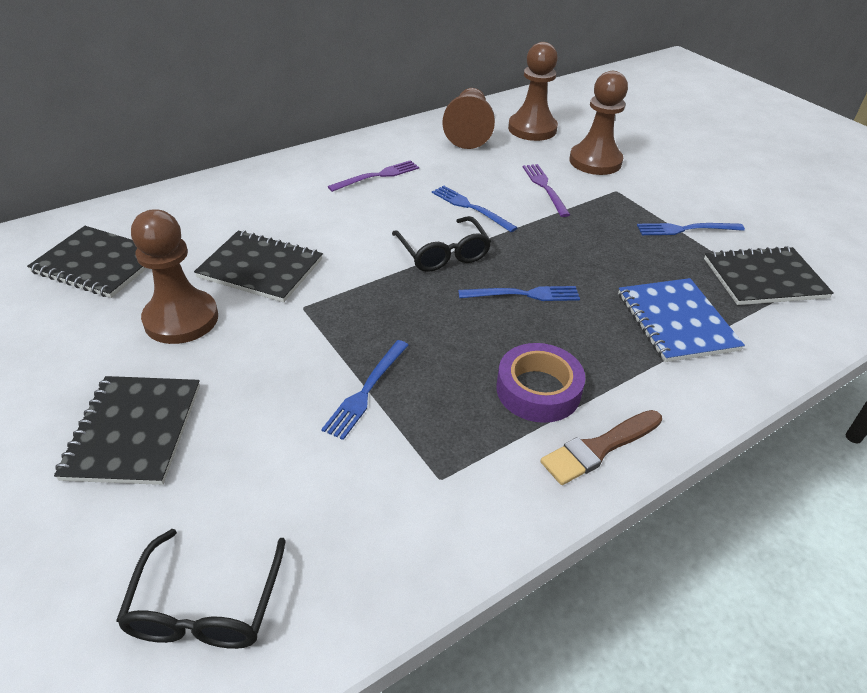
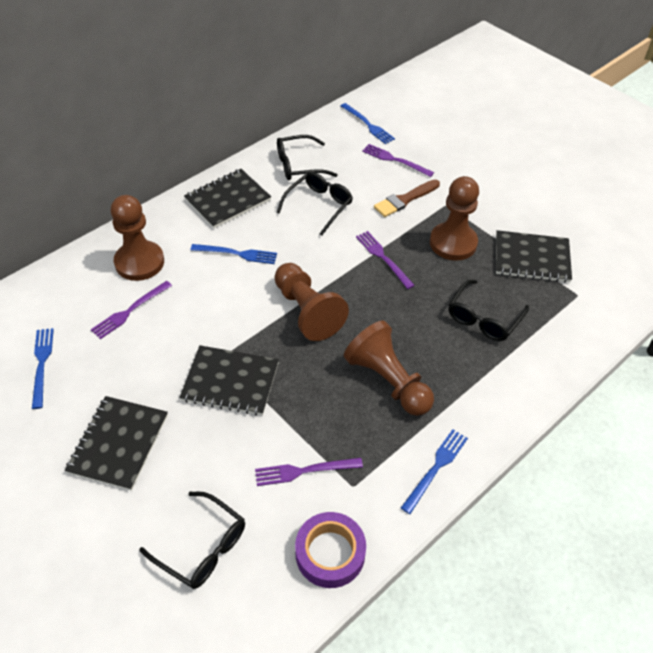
black glasses: 2 -> 4
blue notebook: 1 -> 0
purple fork: 2 -> 4

